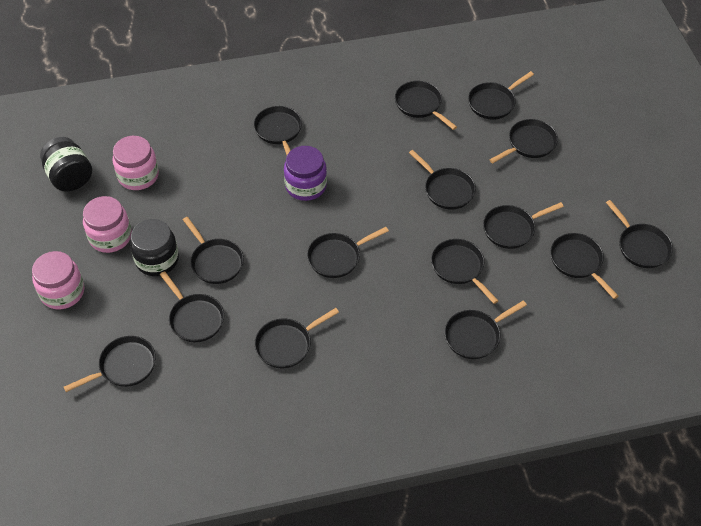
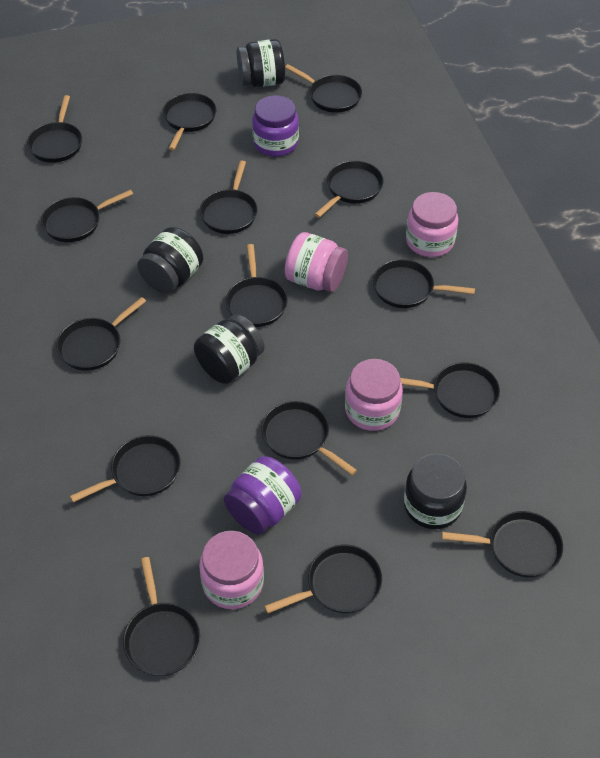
black jar: 2 -> 4
pink jar: 3 -> 4
purple jar: 1 -> 2

